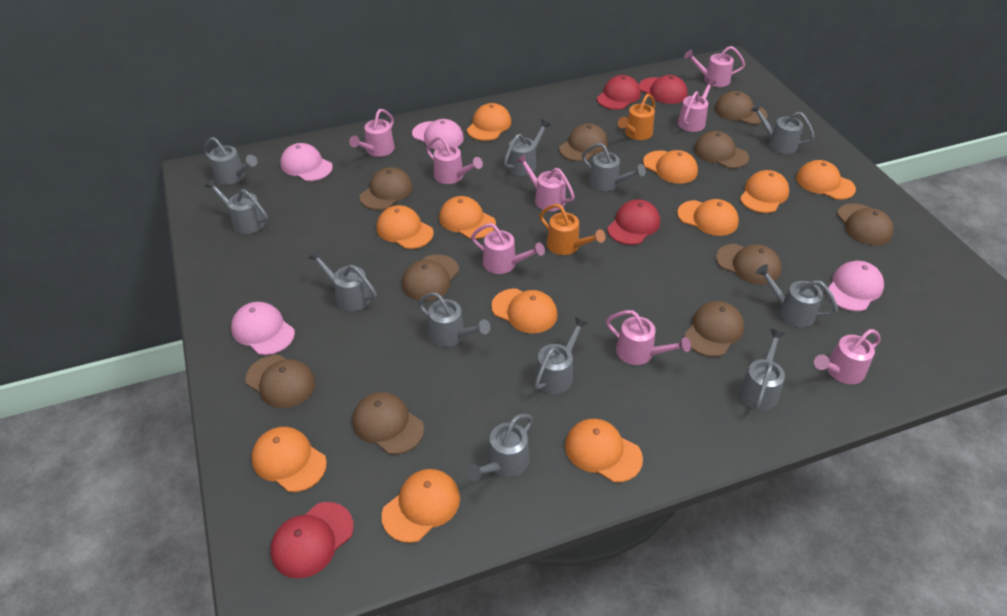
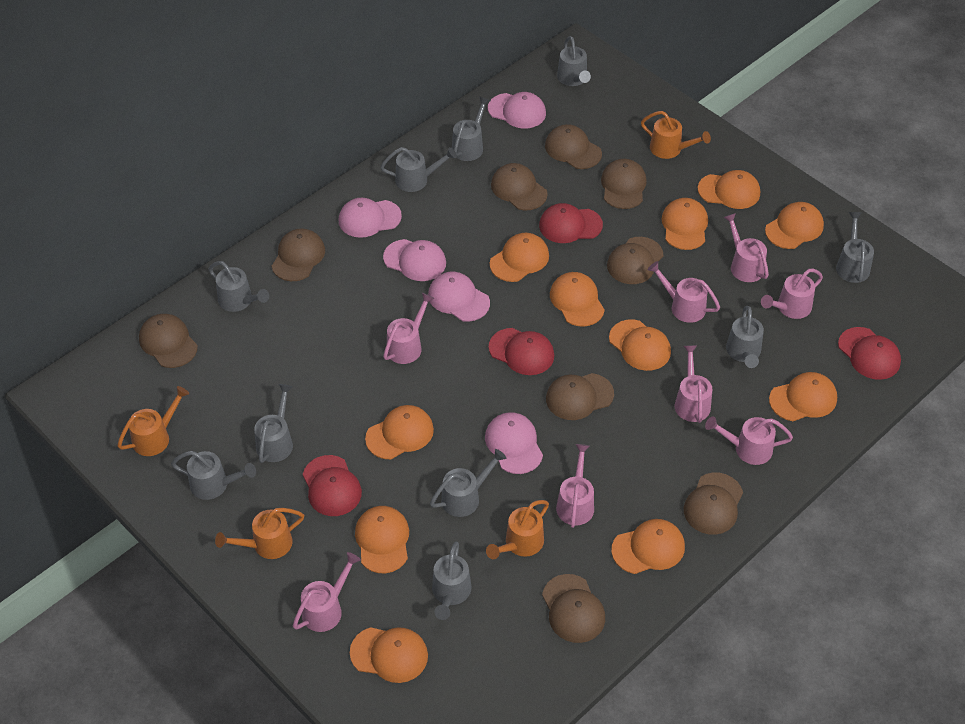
brown cap: 10 -> 9
grey watering can: 11 -> 10
orange watering can: 2 -> 4
pink cap: 4 -> 5

